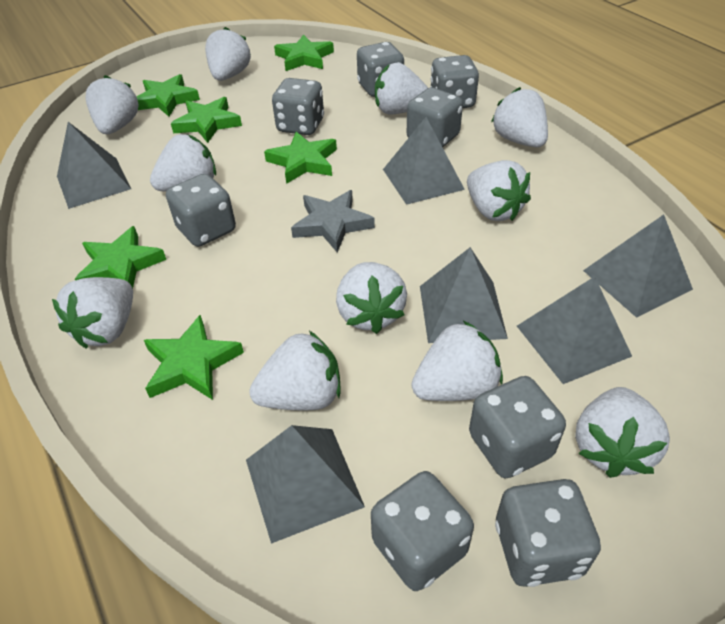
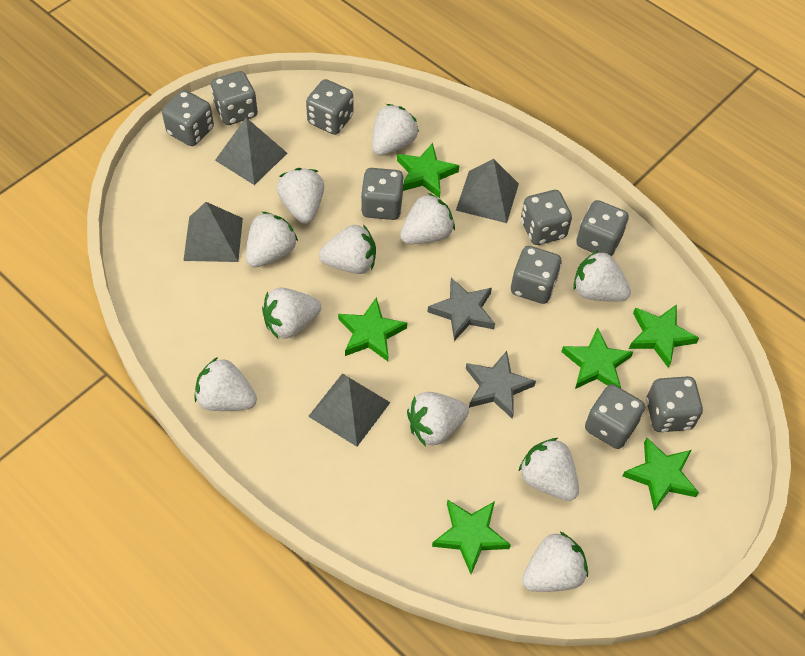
grey dice: 8 -> 9
grey pyramid: 6 -> 4
grey star: 1 -> 2

